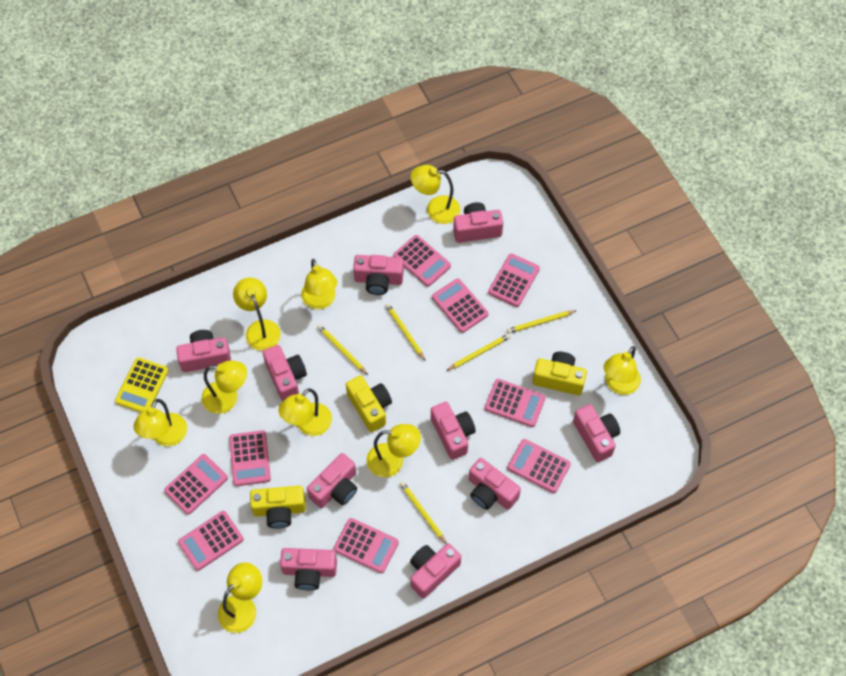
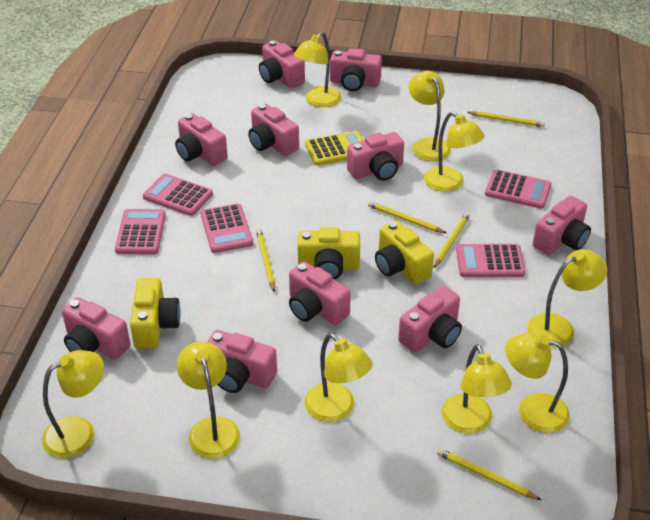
pink calculator: 9 -> 5

